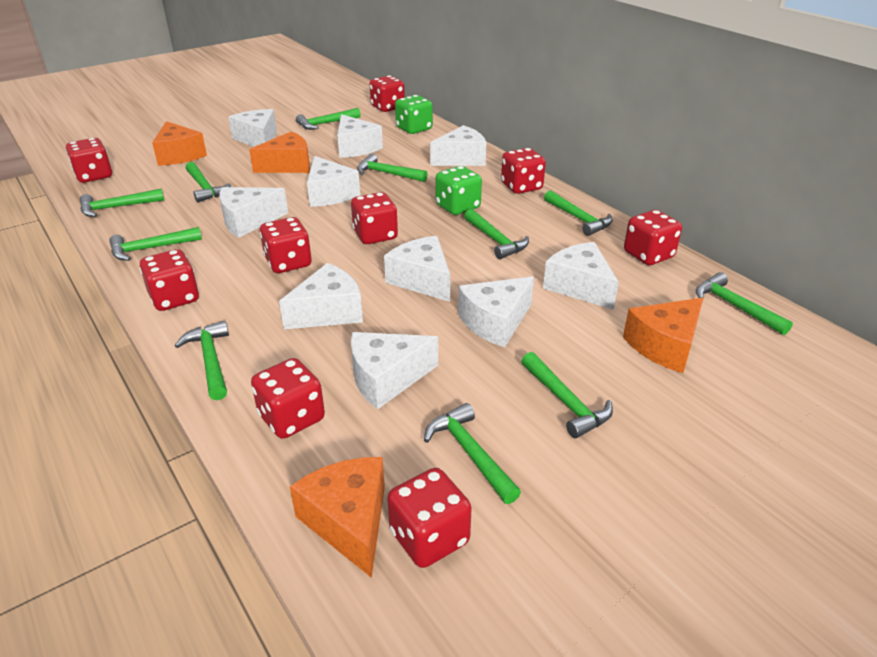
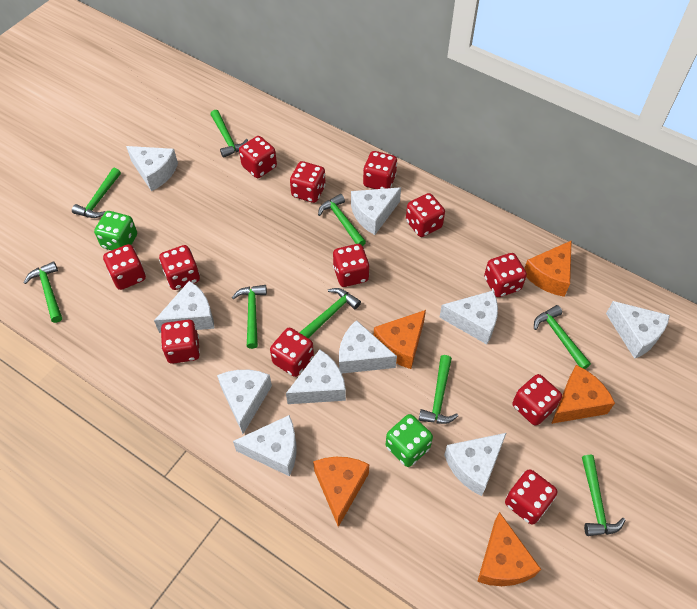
green hammer: 11 -> 9
orange cheese: 4 -> 5
red dice: 9 -> 12

